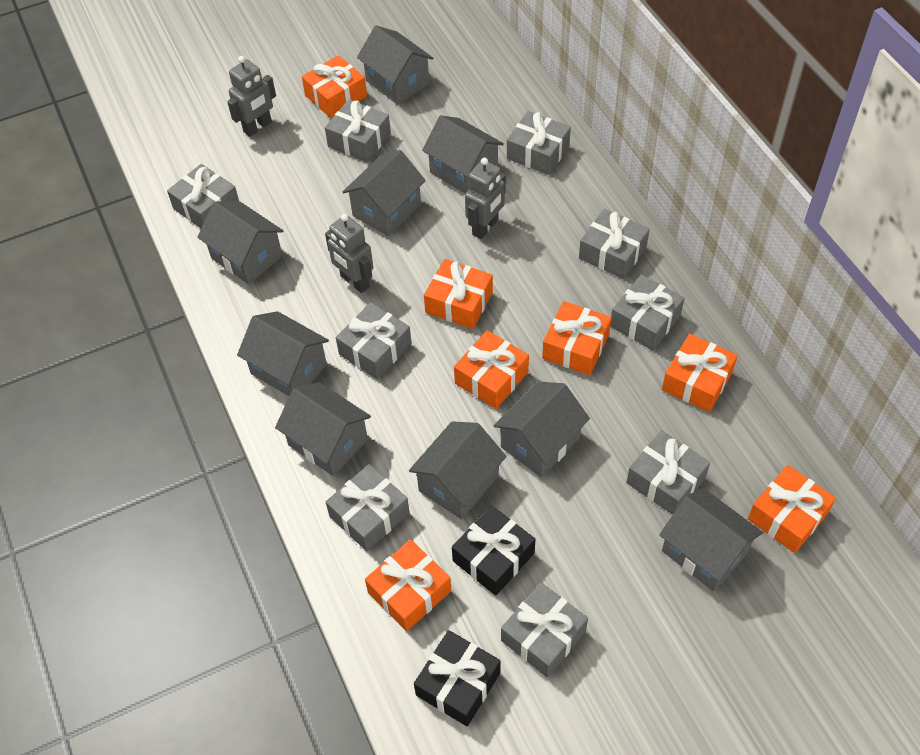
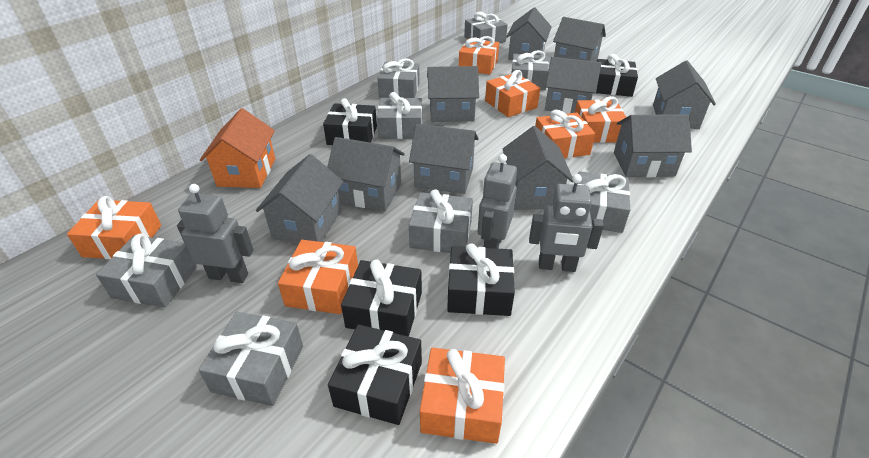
black gift: 2 -> 5
grey gift: 9 -> 8
grey house: 9 -> 10
orange house: 0 -> 1

